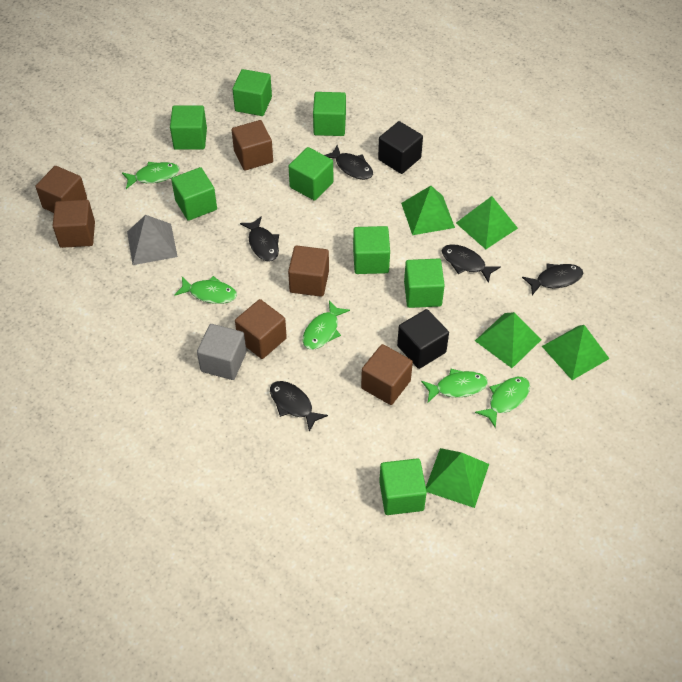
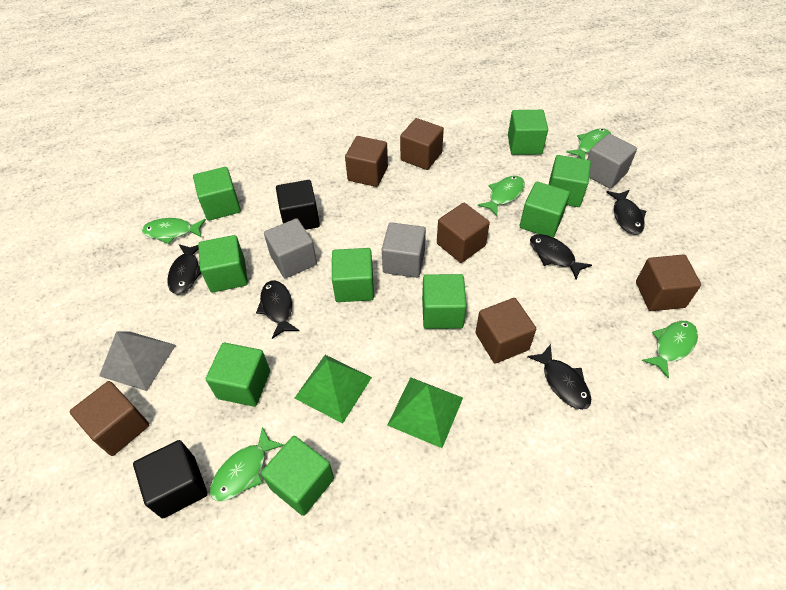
green cube: 8 -> 9
green pyramid: 5 -> 2
grey cube: 1 -> 3

